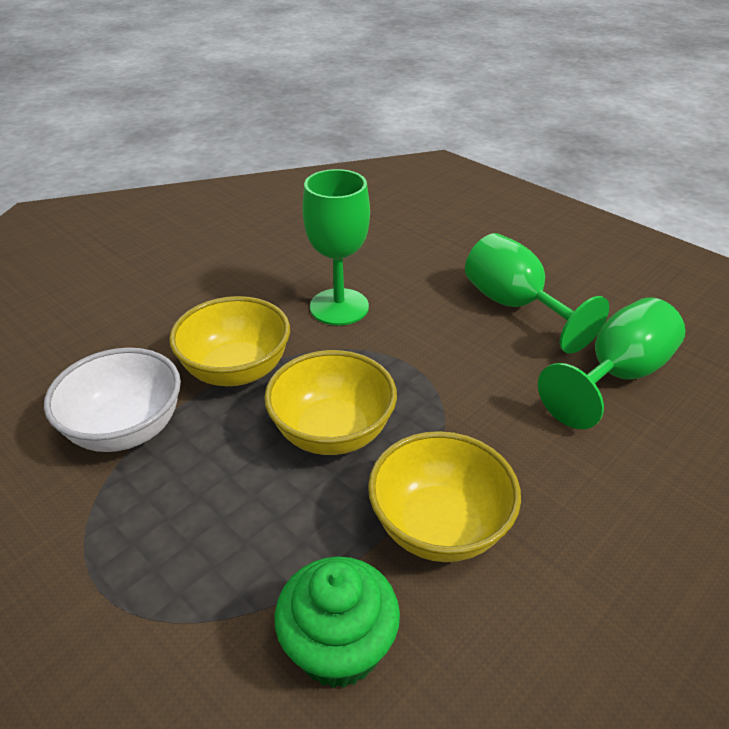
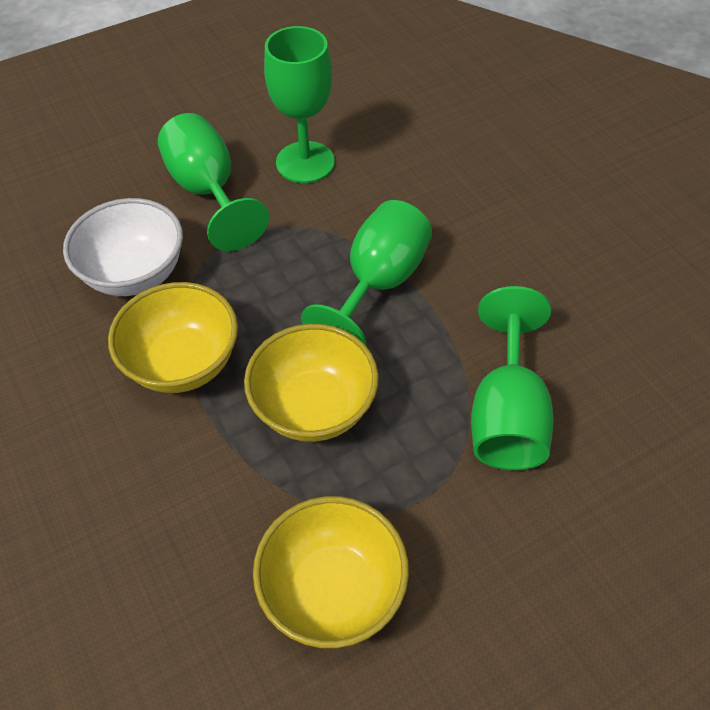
green cupcake: 1 -> 0
green goblet: 3 -> 4

